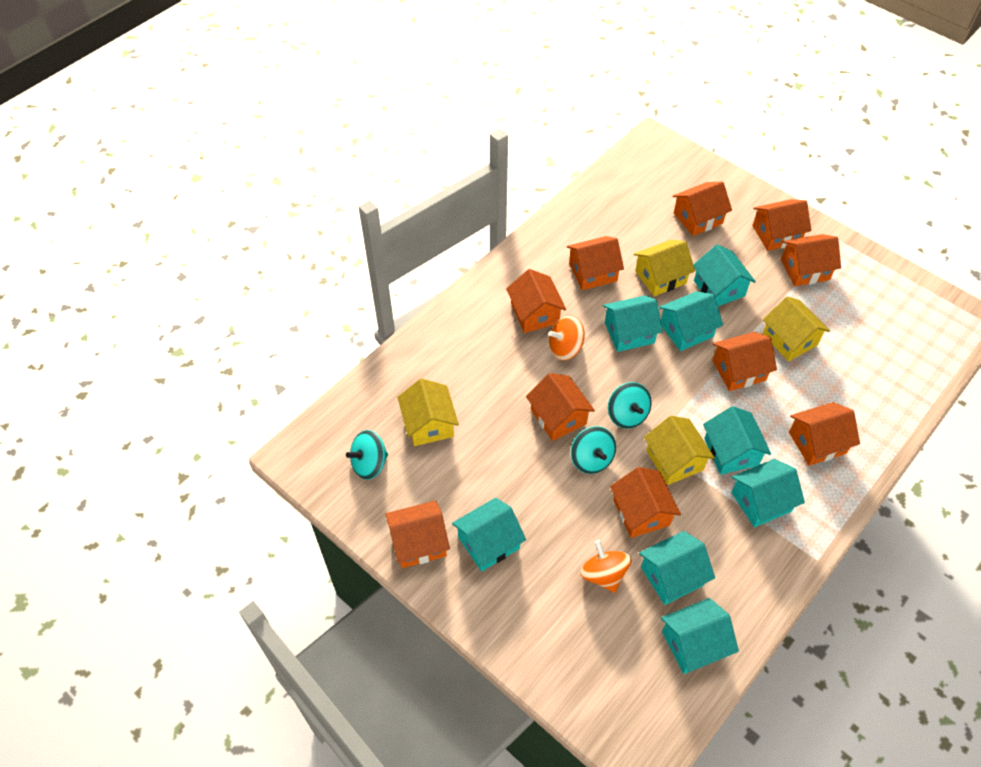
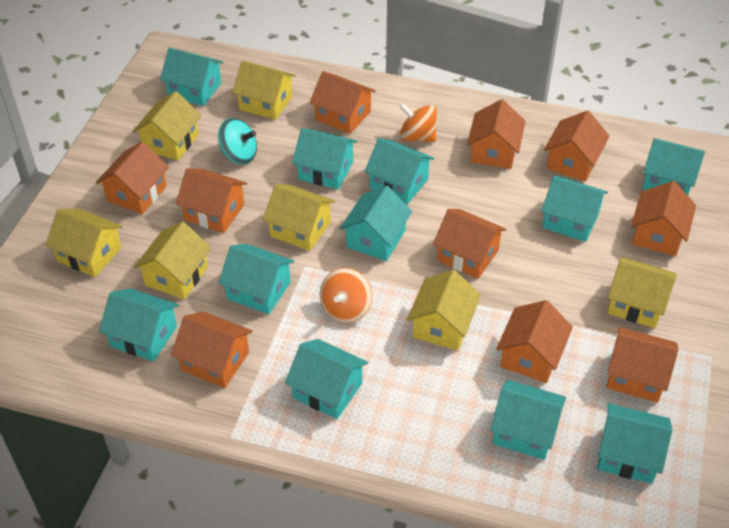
turquoise house: 8 -> 11
turquoise spinning top: 3 -> 1
yellow house: 4 -> 7

